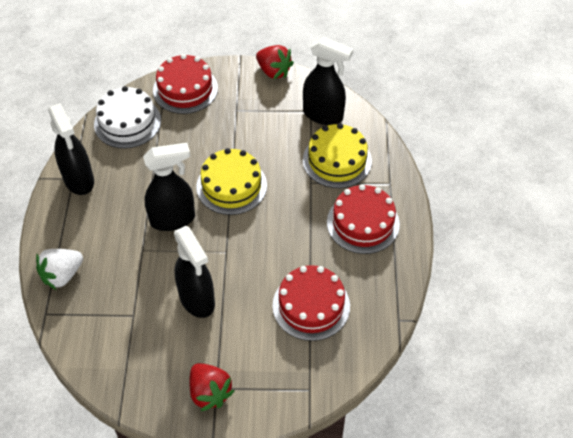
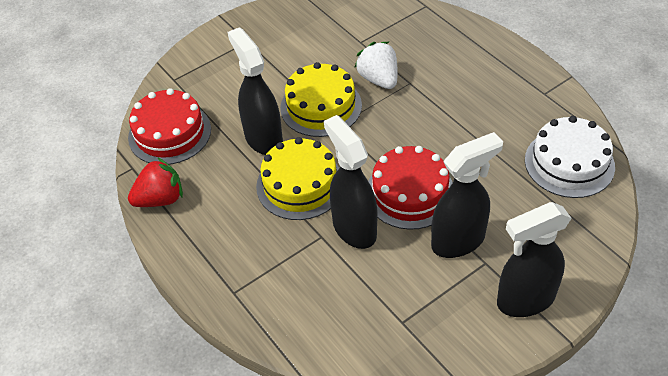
red cake: 3 -> 2
red strawberry: 2 -> 1

